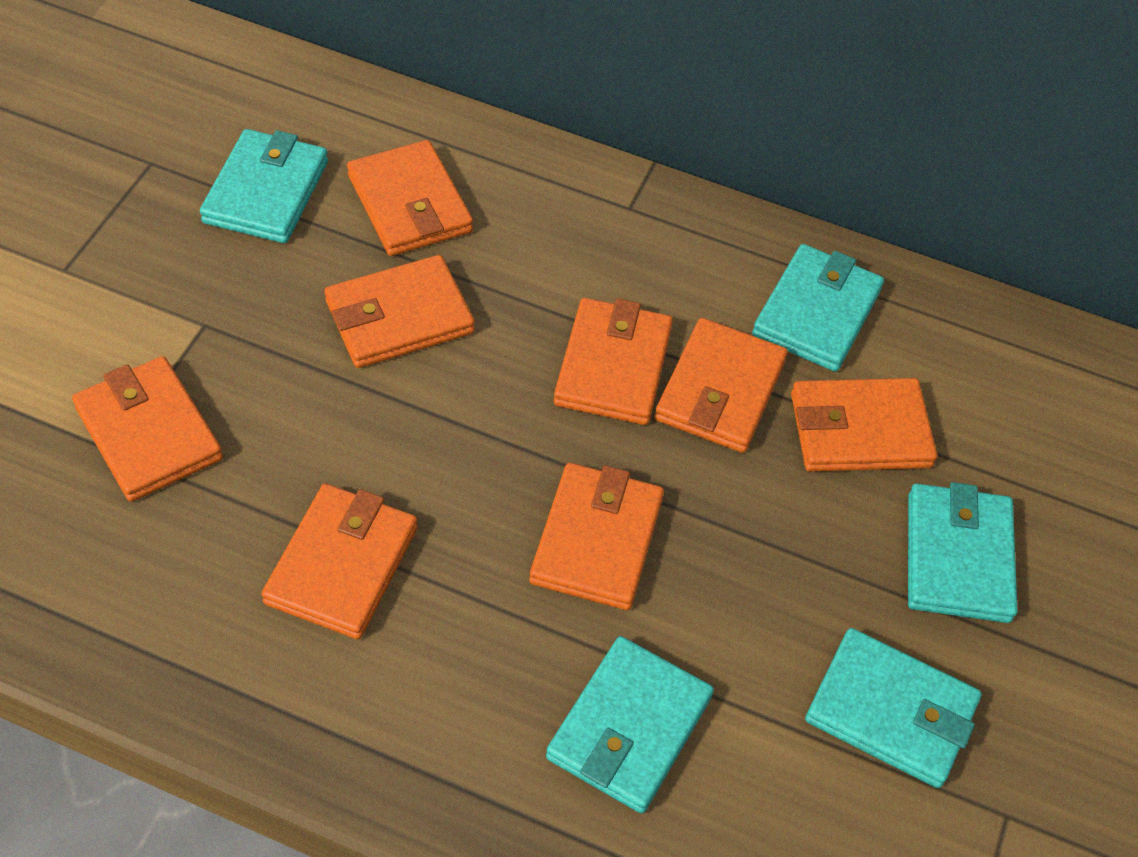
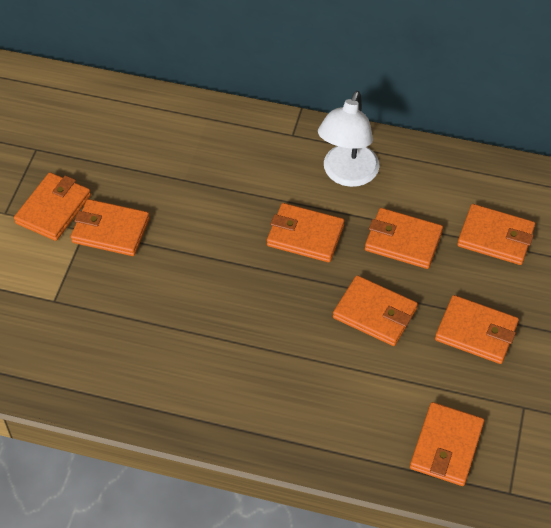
turquoise wallet: 5 -> 0
white lamp: 0 -> 1

